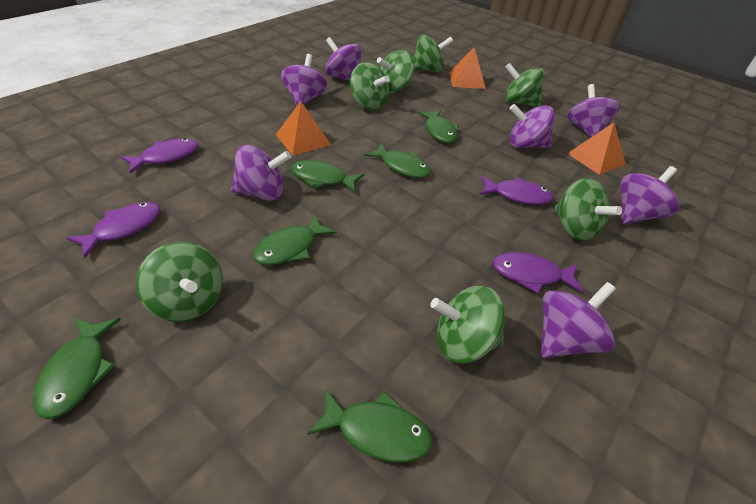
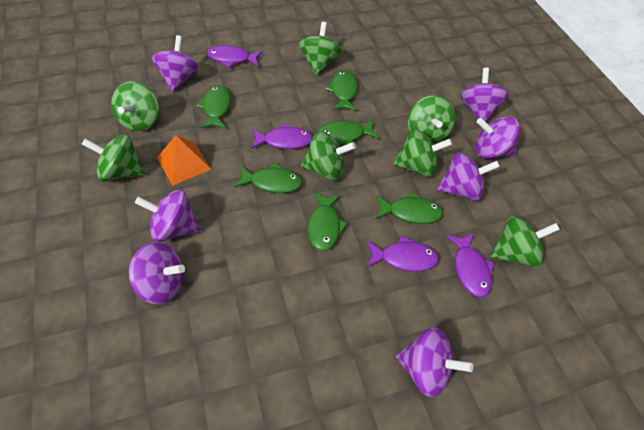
orange pyramid: 3 -> 1

